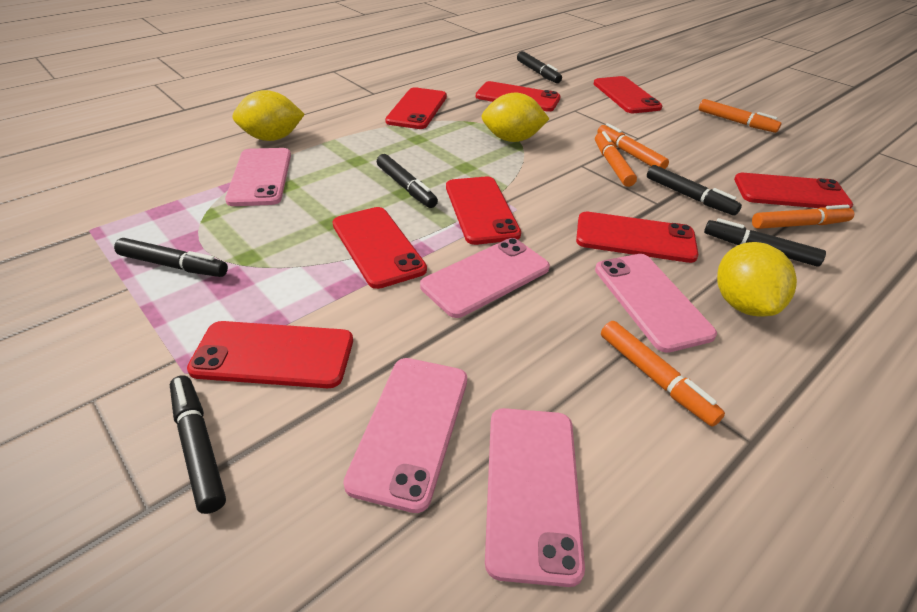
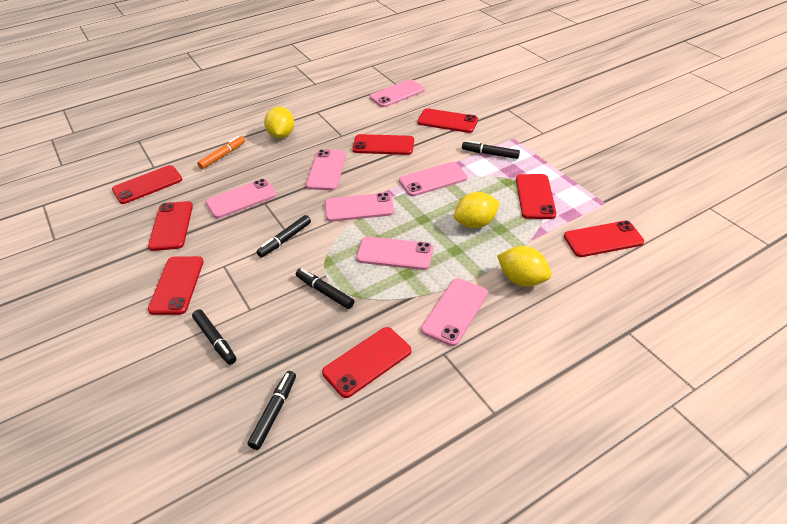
black marker: 6 -> 5
orange marker: 5 -> 1
pink phone: 5 -> 7

